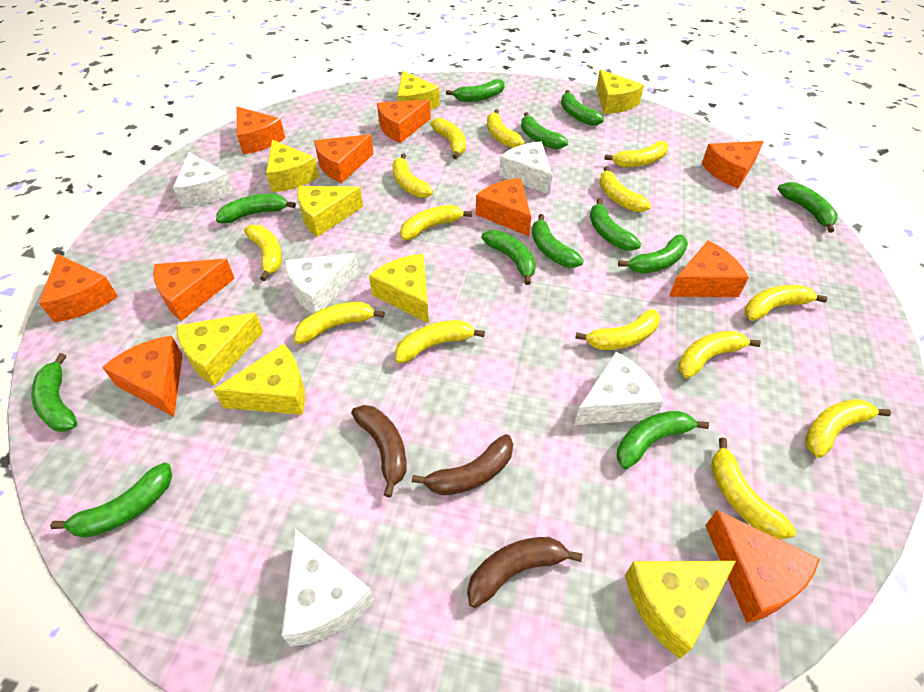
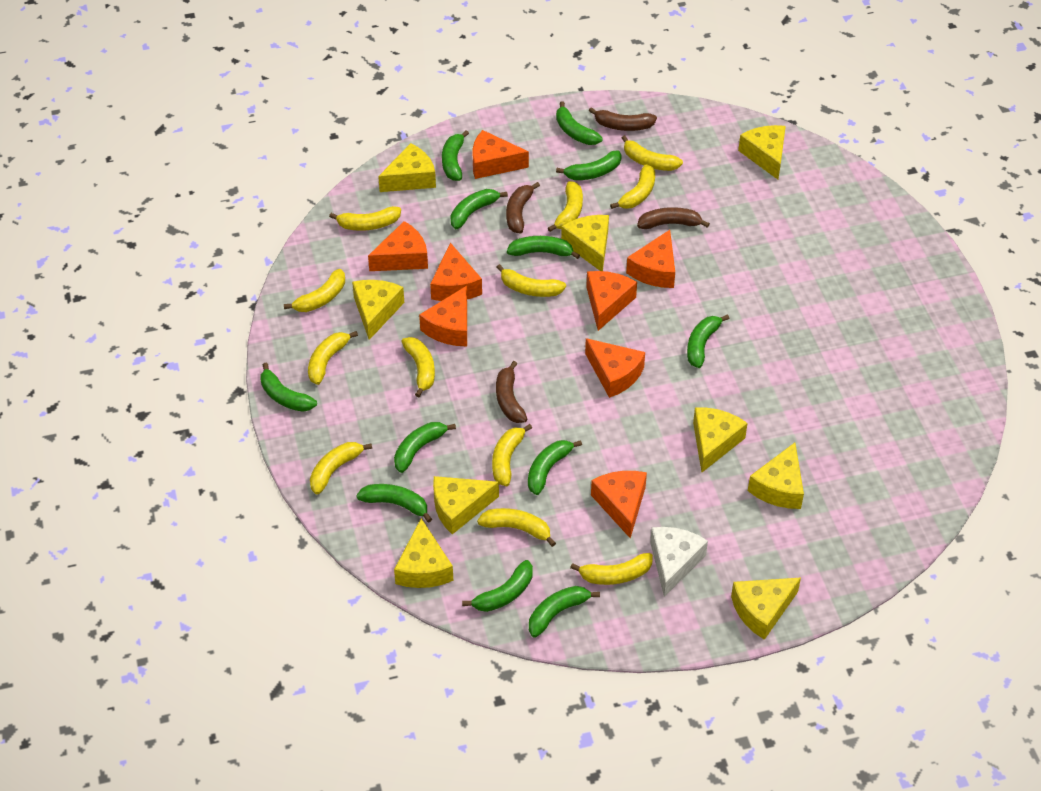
brown banana: 3 -> 4
orange cheese: 10 -> 8
white cheese: 5 -> 1
yellow banana: 14 -> 12
yellow cheese: 8 -> 9

